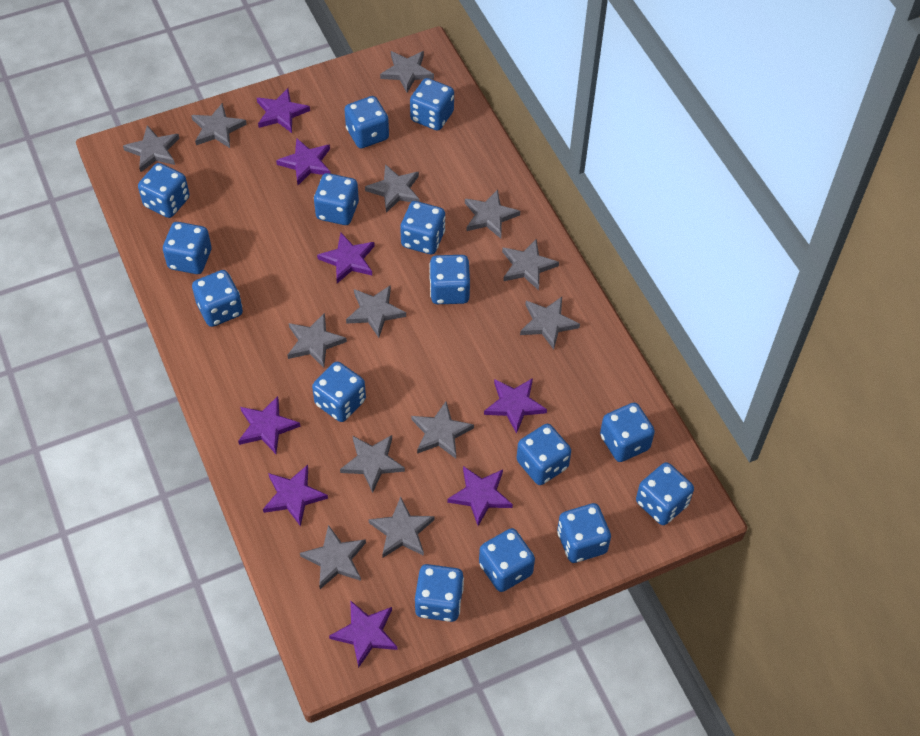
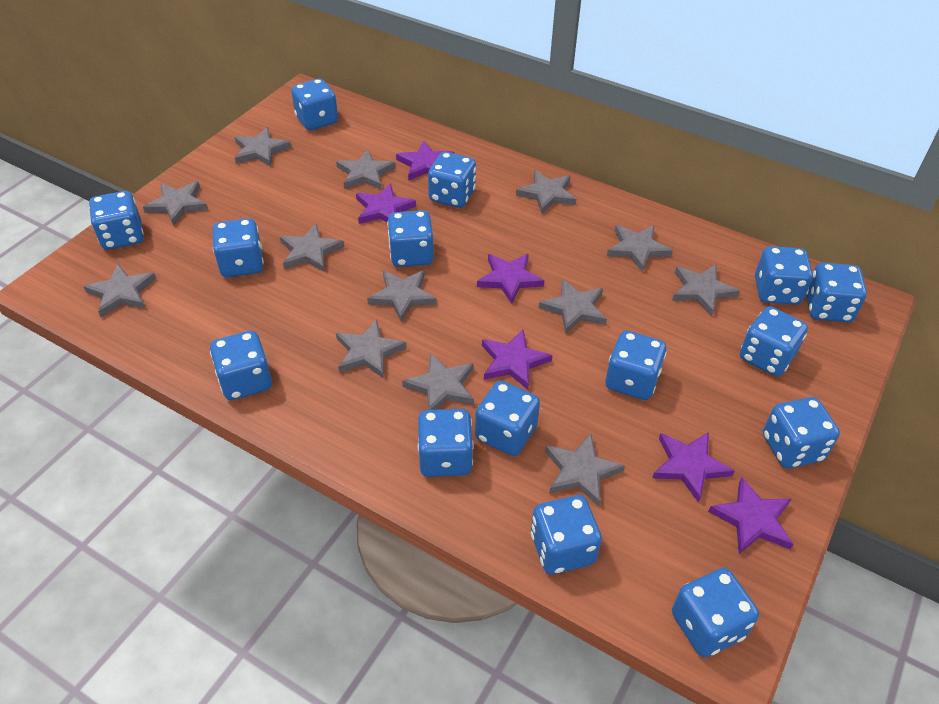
purple star: 8 -> 6

